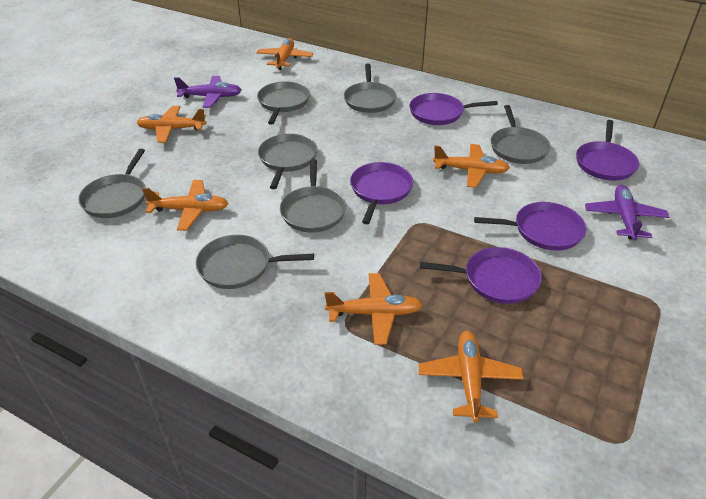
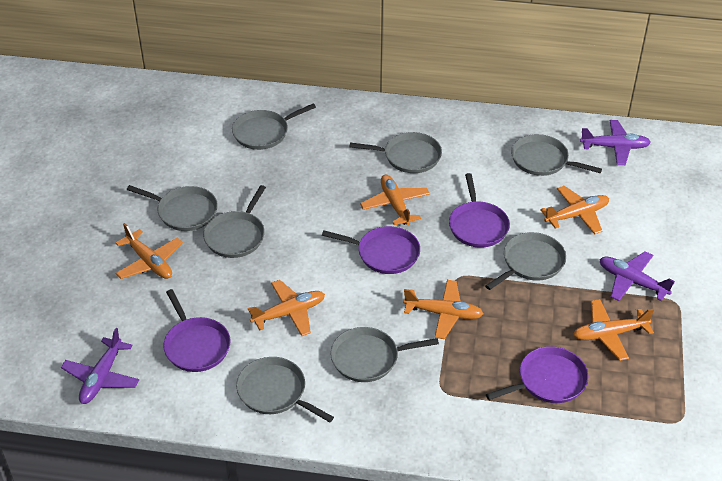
grey pan: 7 -> 8
purple pan: 5 -> 4
purple plane: 2 -> 3

